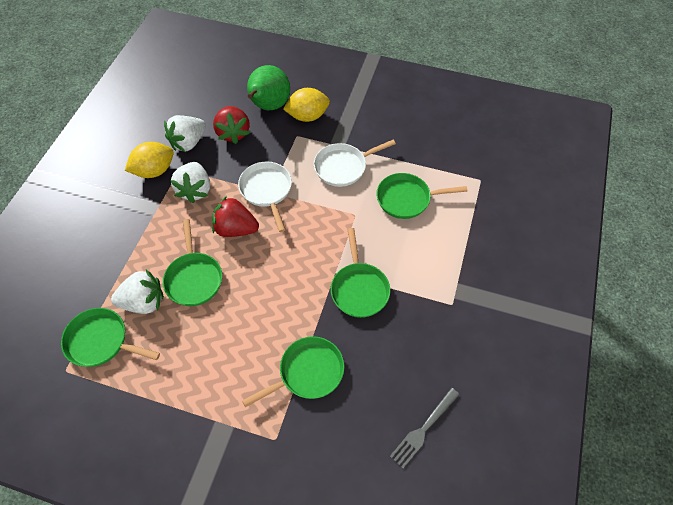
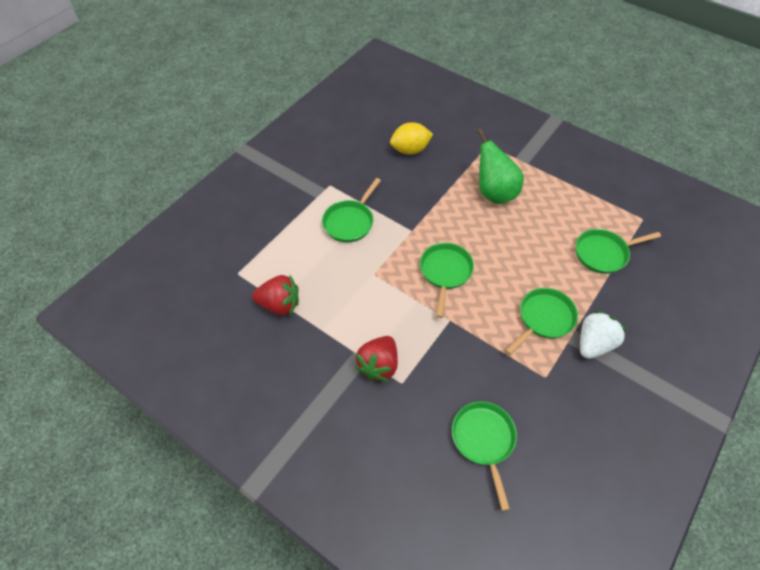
grey fork: 1 -> 0
white pan: 2 -> 0
white strawberry: 3 -> 1
yellow lemon: 2 -> 1

